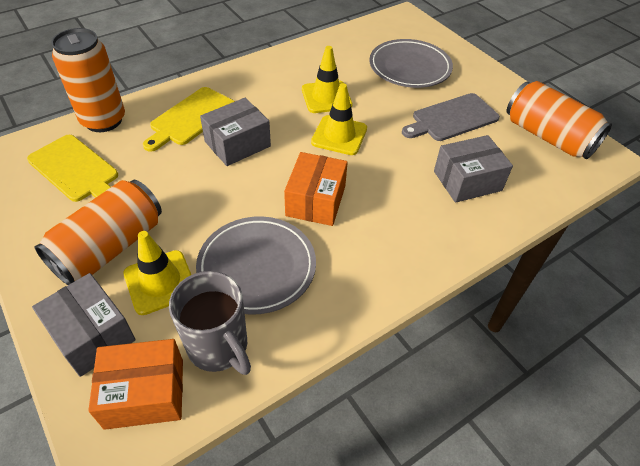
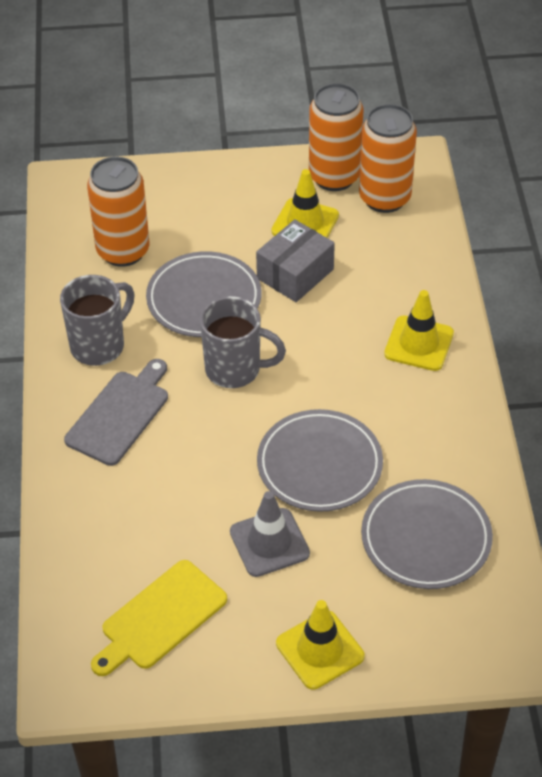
grey box: 3 -> 1
grey mug: 1 -> 2
grey plate: 2 -> 3
grey traffic cone: 0 -> 1
orange box: 2 -> 0
yellow cutting board: 2 -> 1

